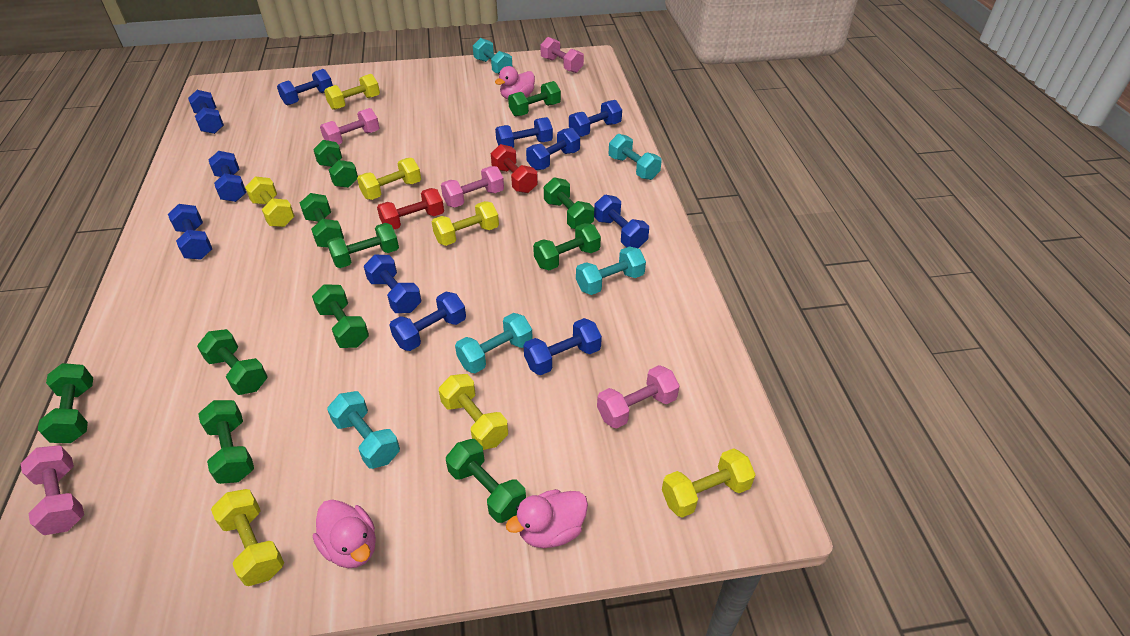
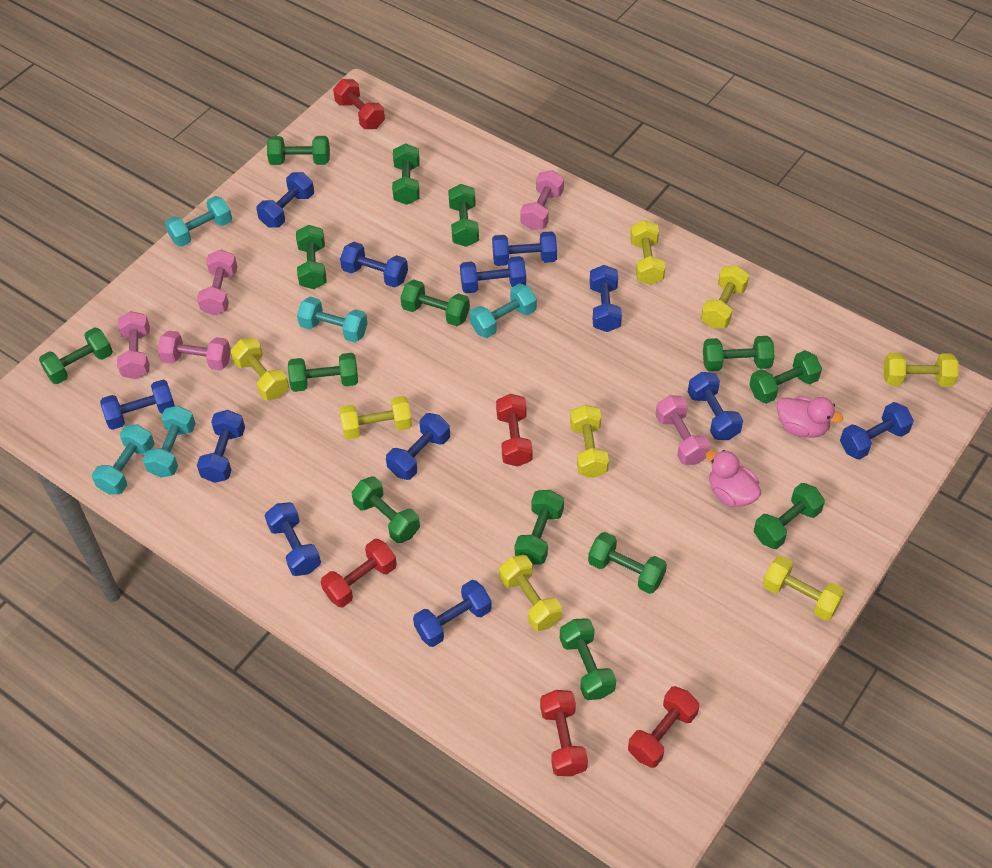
blue dumbbell: 11 -> 12
green dumbbell: 11 -> 14
pink duck: 3 -> 2
red dumbbell: 2 -> 5
yellow dumbbell: 7 -> 8

